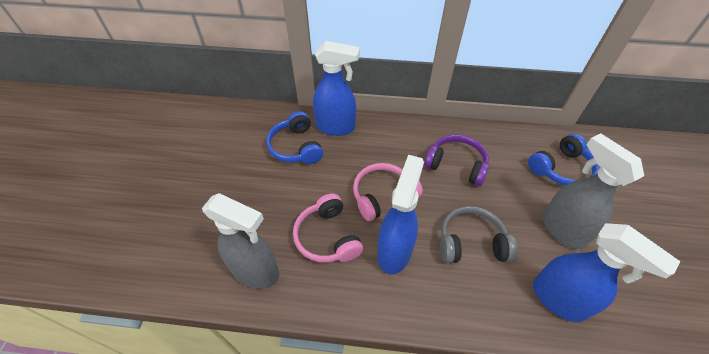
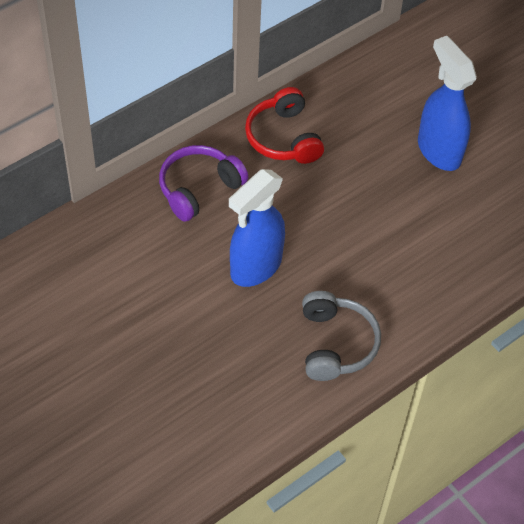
blue headphones: 2 -> 0
blue spray bottle: 3 -> 2
grey spray bottle: 2 -> 0
pink headphones: 2 -> 0
red headphones: 0 -> 1

